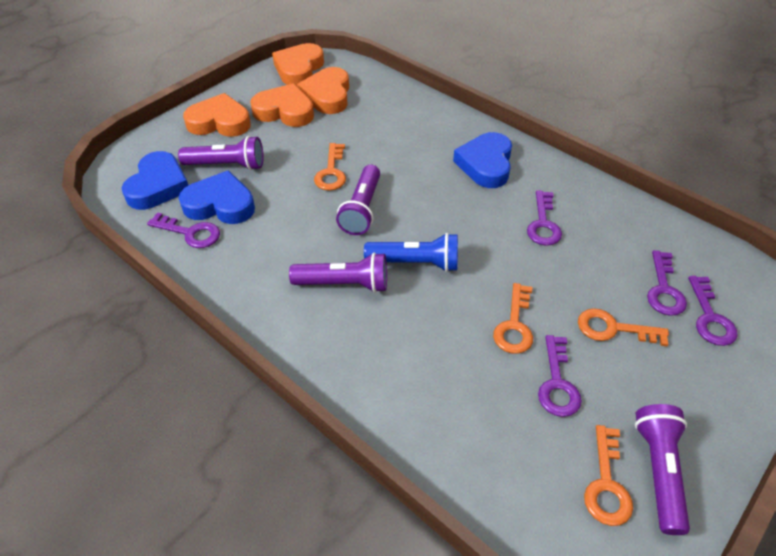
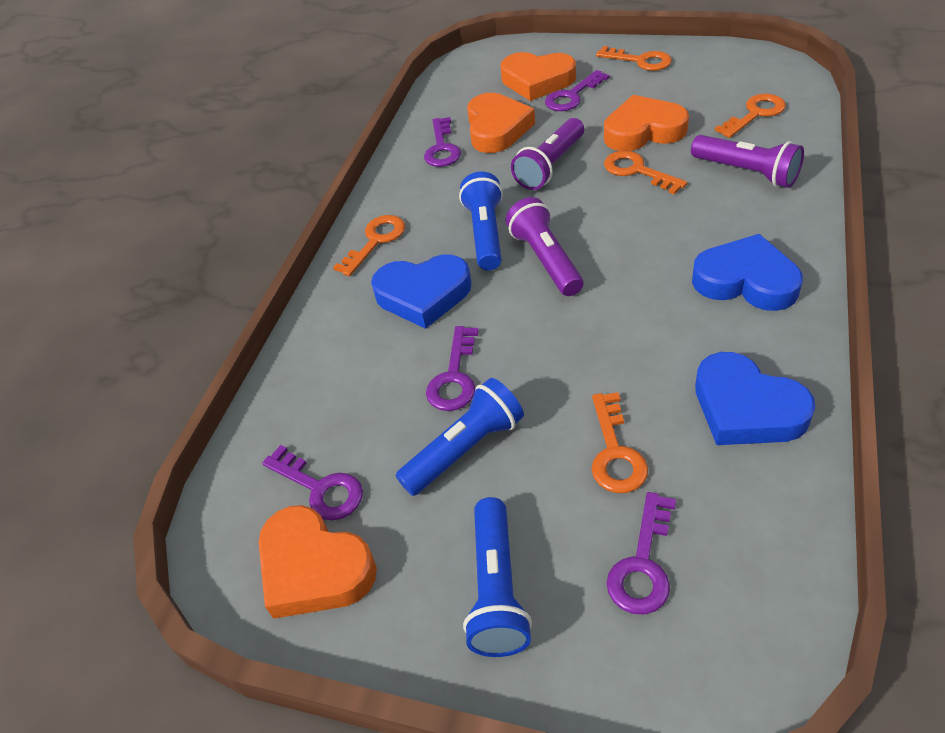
blue flashlight: 1 -> 3
orange key: 4 -> 5
purple flashlight: 4 -> 3

